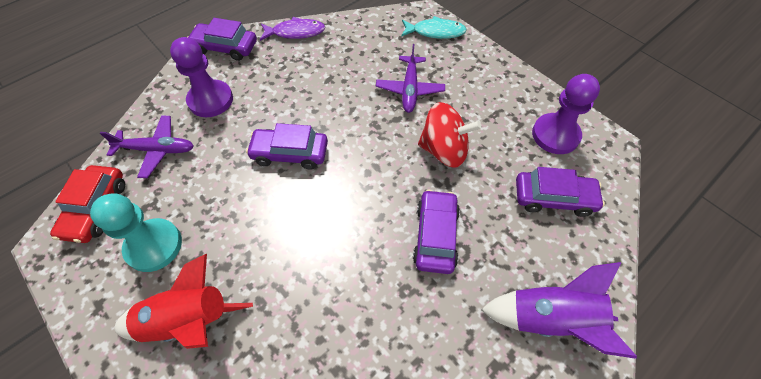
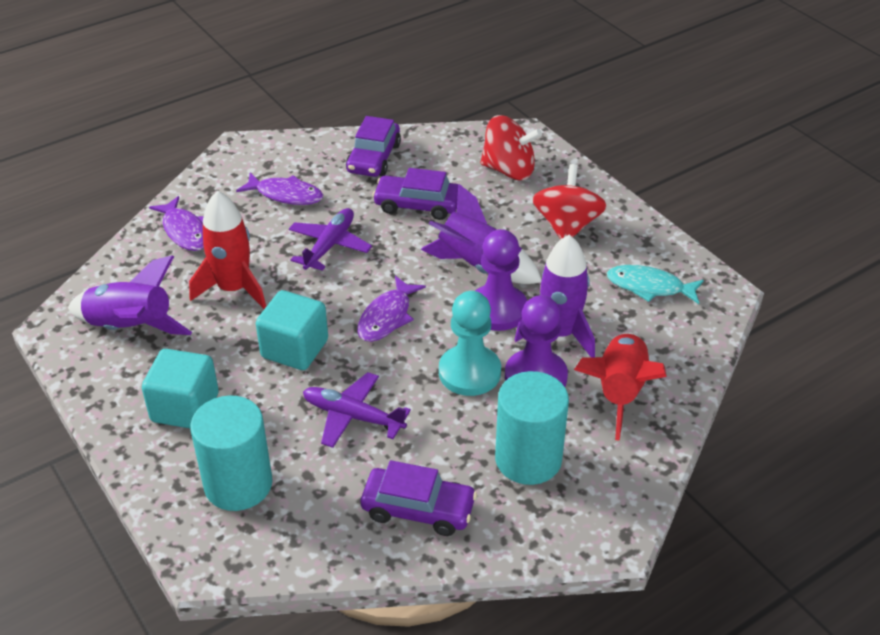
purple car: 4 -> 3
purple fish: 1 -> 3
purple rocket: 1 -> 3
red car: 1 -> 0
red rocket: 1 -> 2
red spinning top: 1 -> 2
turquoise cube: 0 -> 2
turquoise cylinder: 0 -> 2

